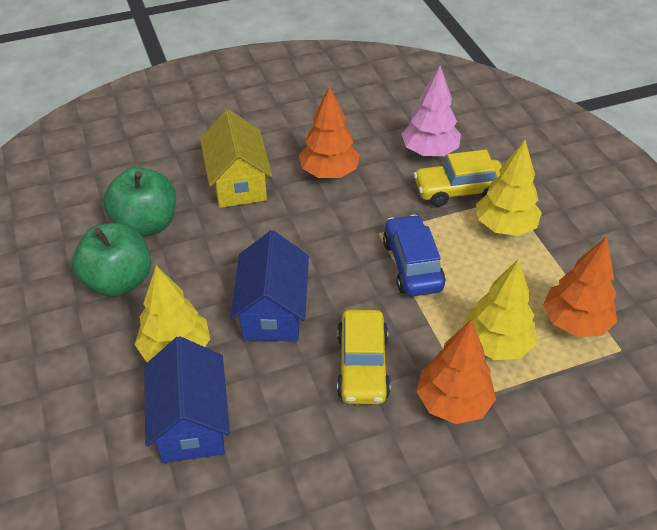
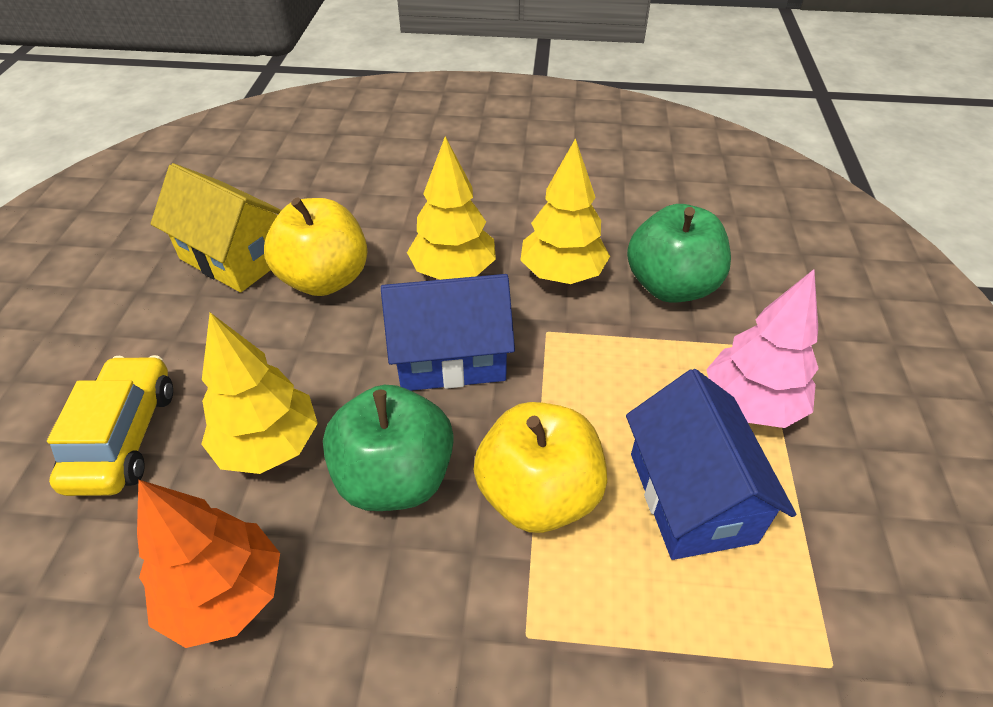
blue car: 1 -> 0
orange tree: 3 -> 1
yellow apple: 0 -> 2
yellow car: 2 -> 1

